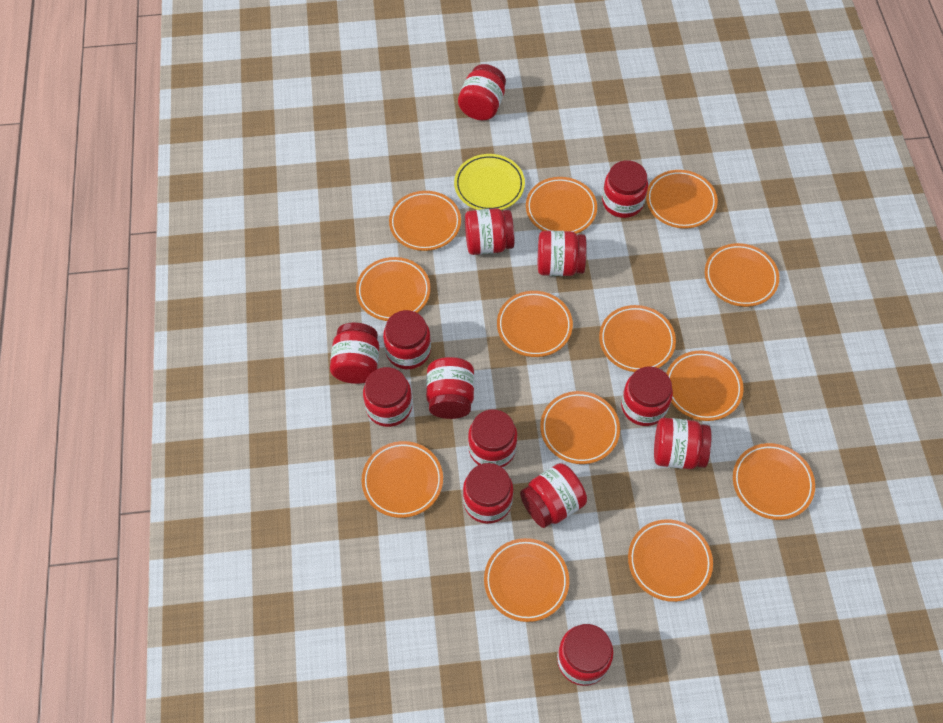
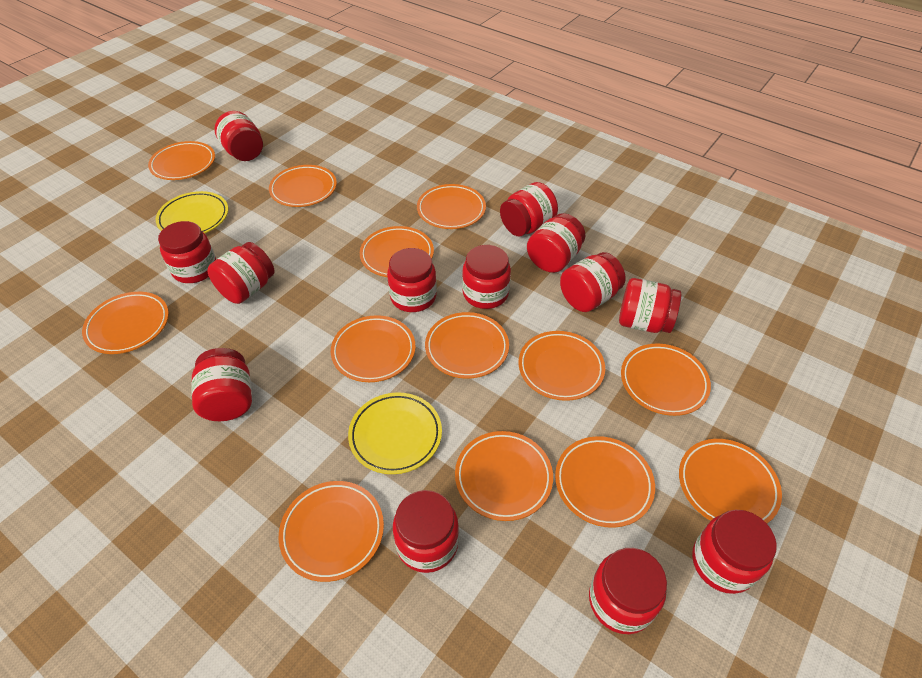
red jar: 14 -> 13
yellow plate: 1 -> 2

